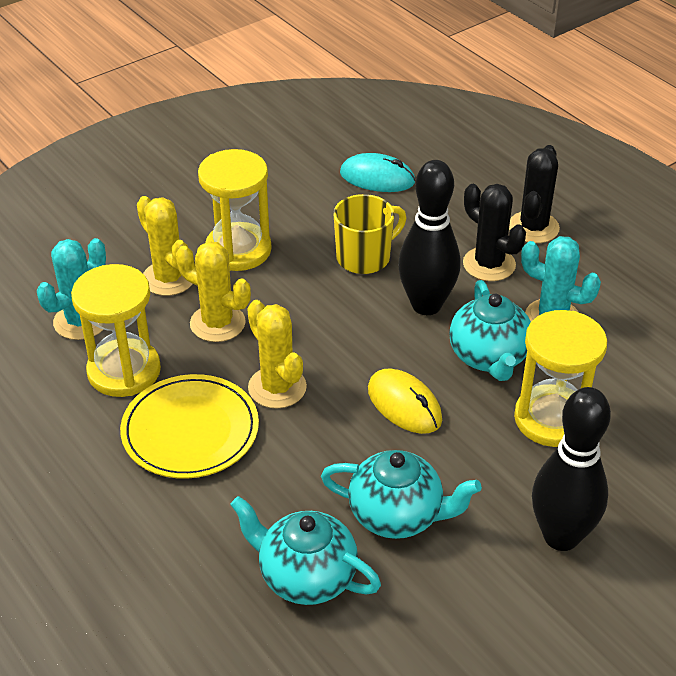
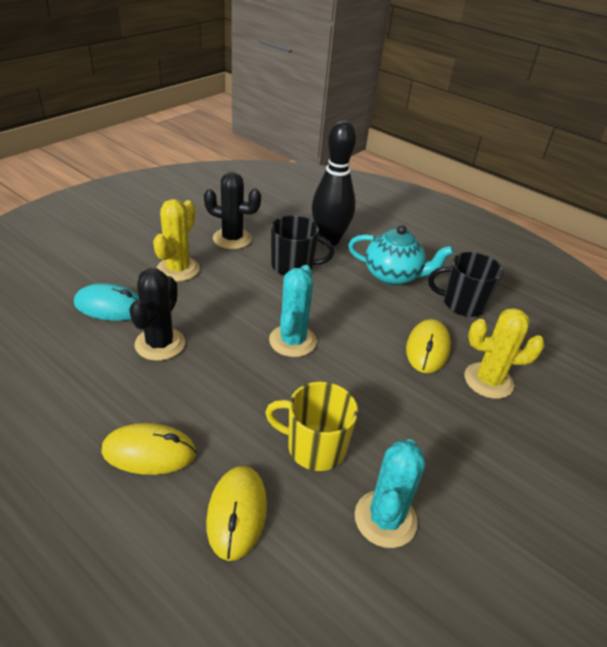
black bowling pin: 2 -> 1
black mug: 0 -> 2
turquoise teapot: 3 -> 1
yellow cactus: 3 -> 2
yellow hourglass: 3 -> 0
yellow mouse: 1 -> 3
yellow plate: 1 -> 0

